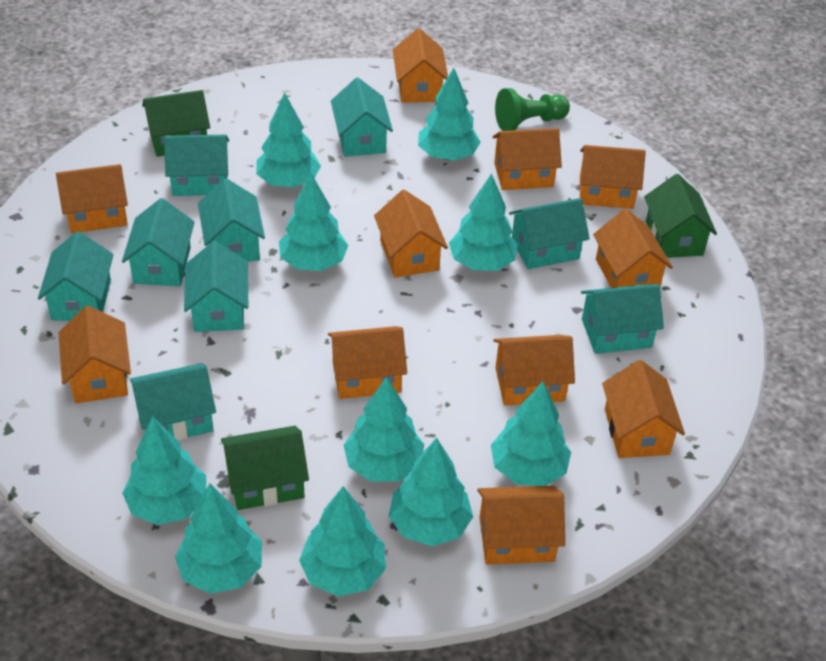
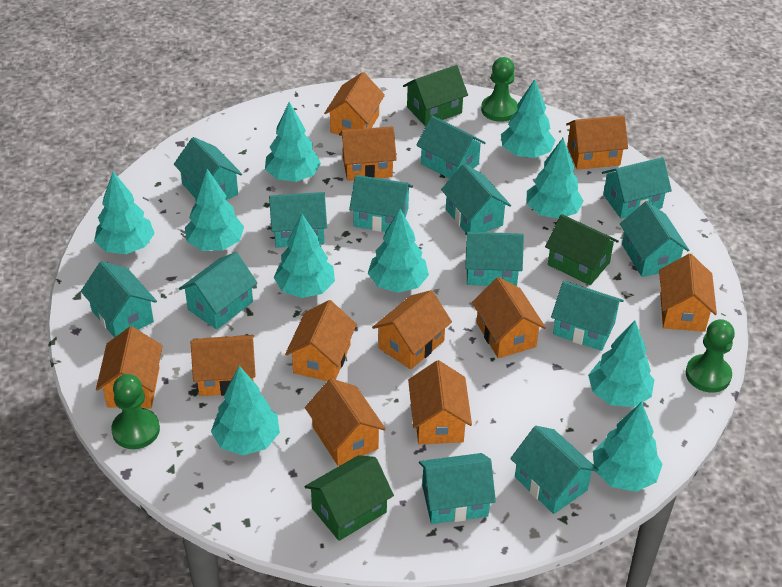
green pawn: 1 -> 3
turquoise house: 9 -> 13

